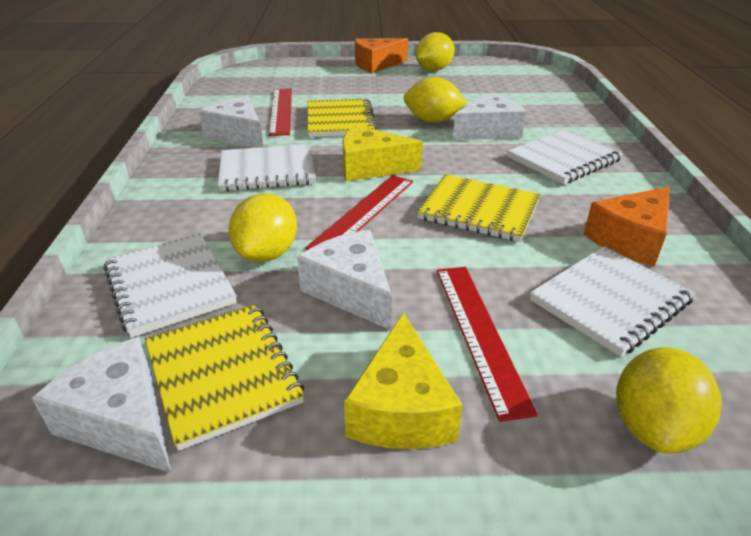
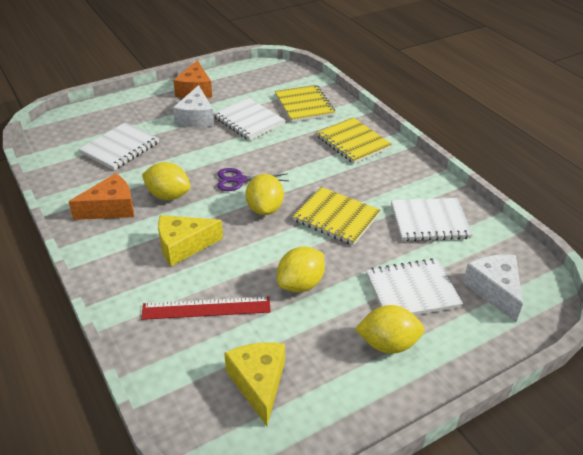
purple scissors: 0 -> 1
red ruler: 3 -> 1
white cheese: 4 -> 2

